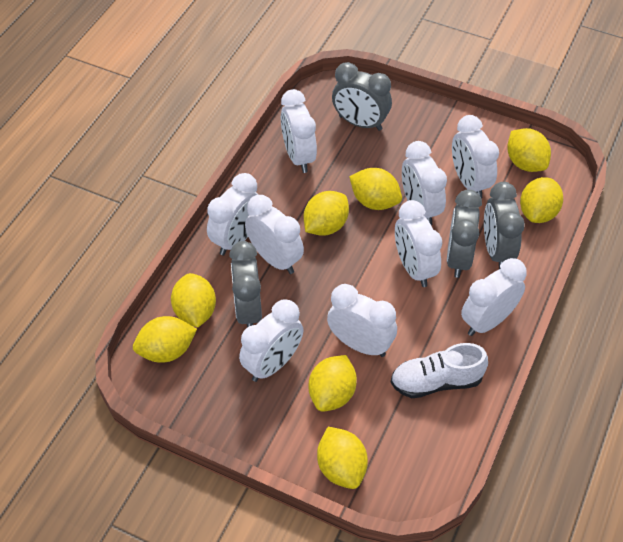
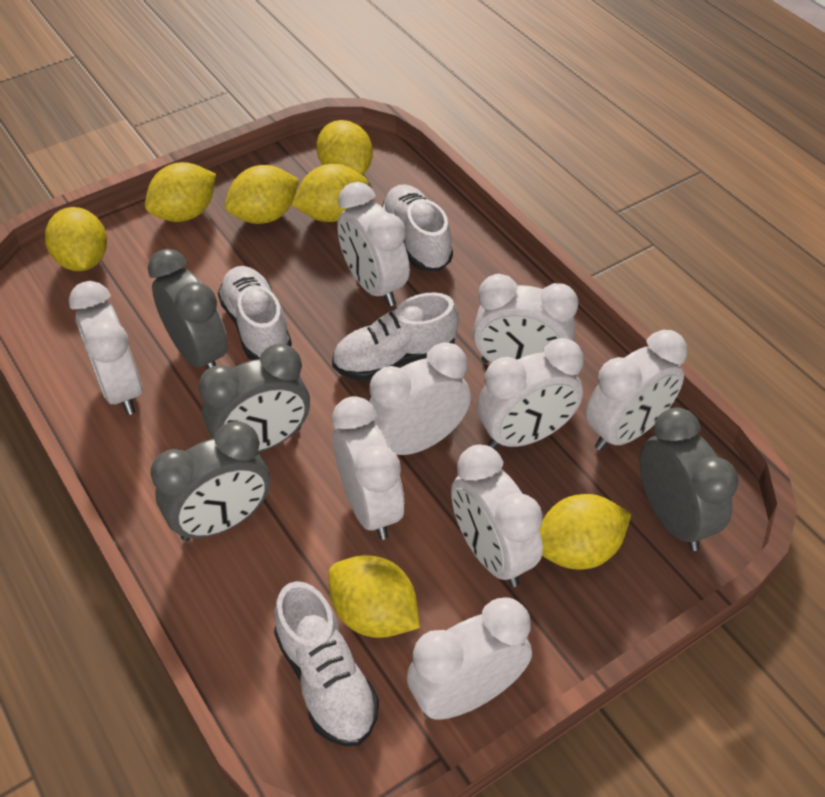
white shoe: 1 -> 4
yellow lemon: 8 -> 7

